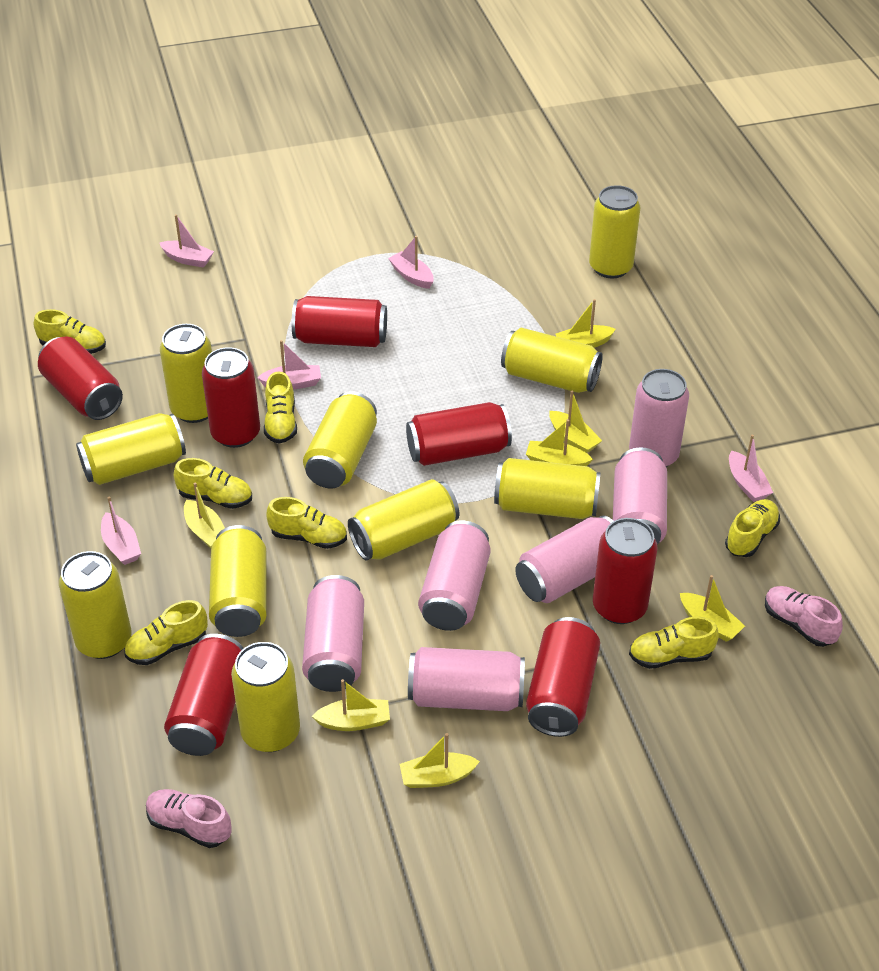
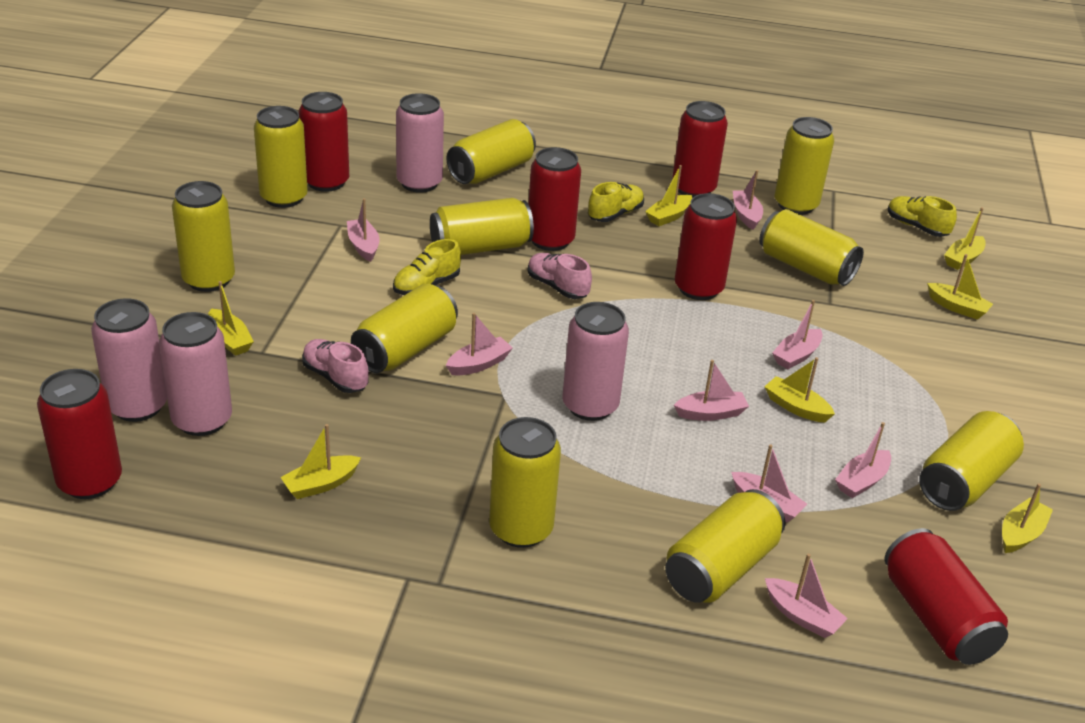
pink boat: 5 -> 8
pink can: 6 -> 4
red can: 7 -> 6
yellow shoe: 7 -> 3

